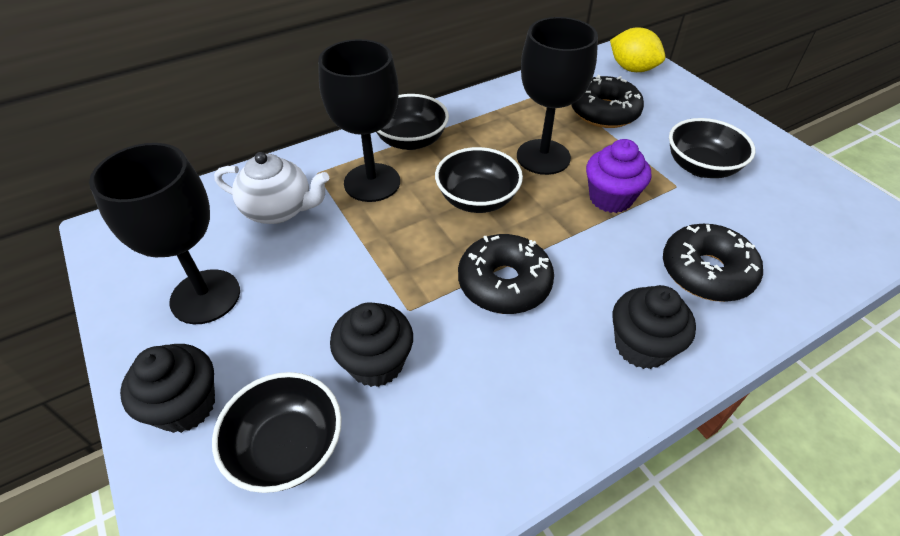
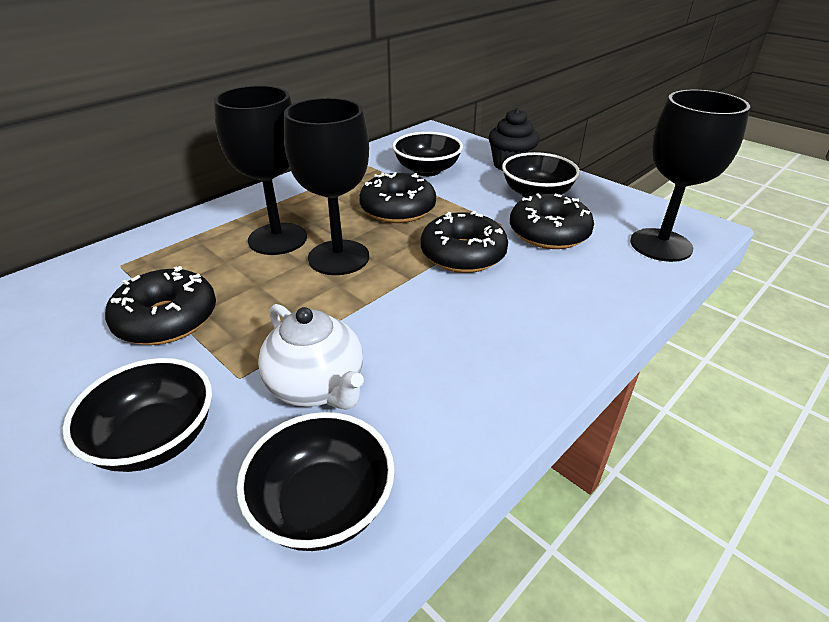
black cupcake: 3 -> 1
black donut: 3 -> 4
purple cupcake: 1 -> 0
yellow lemon: 1 -> 0

